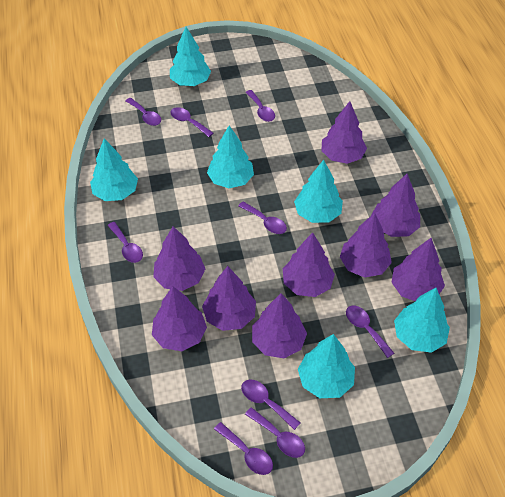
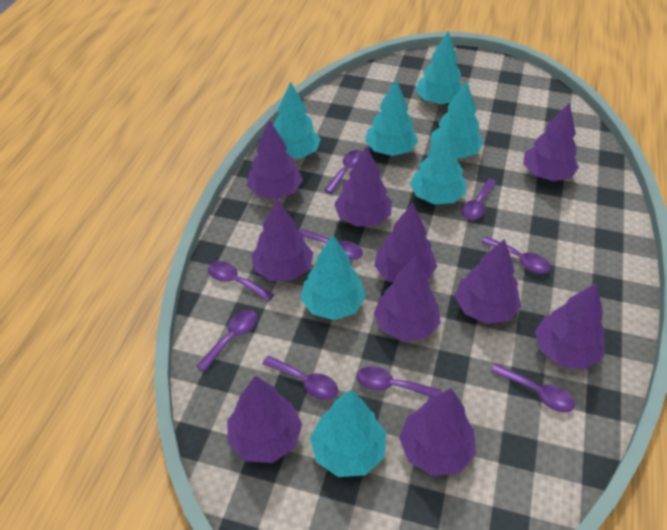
purple tree: 9 -> 10
turquoise tree: 6 -> 7

